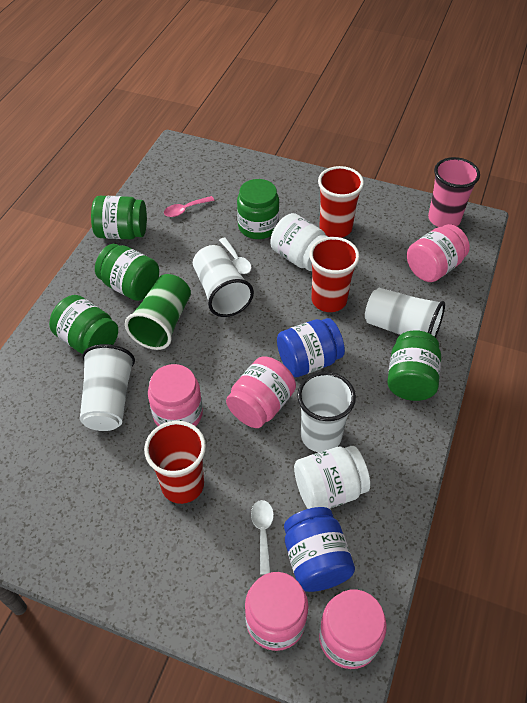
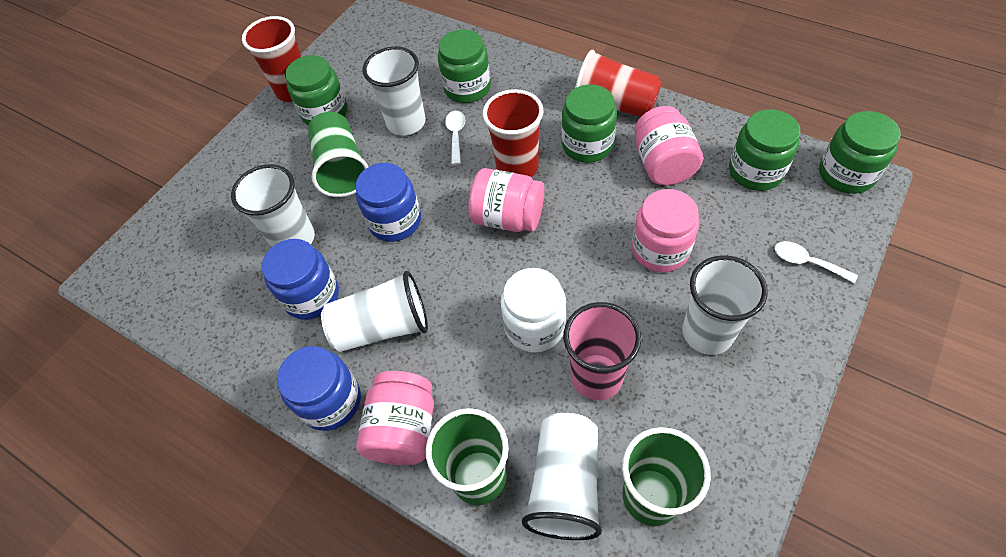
blue jar: 2 -> 3
green cup: 1 -> 3
pink jar: 5 -> 4
pink spoon: 1 -> 0
white cup: 4 -> 5
white jar: 2 -> 1

